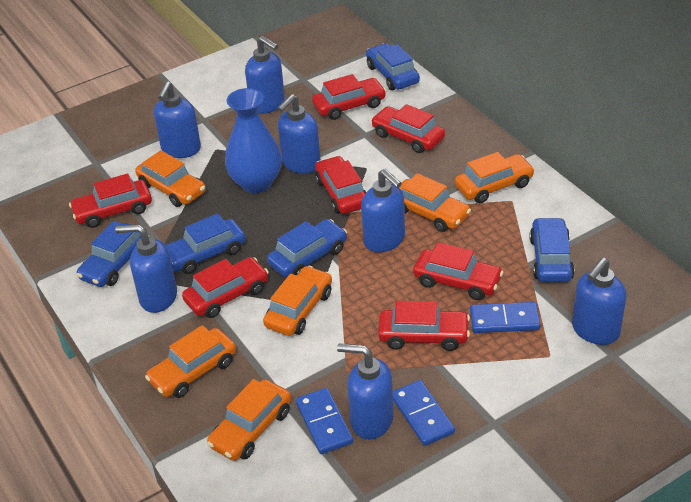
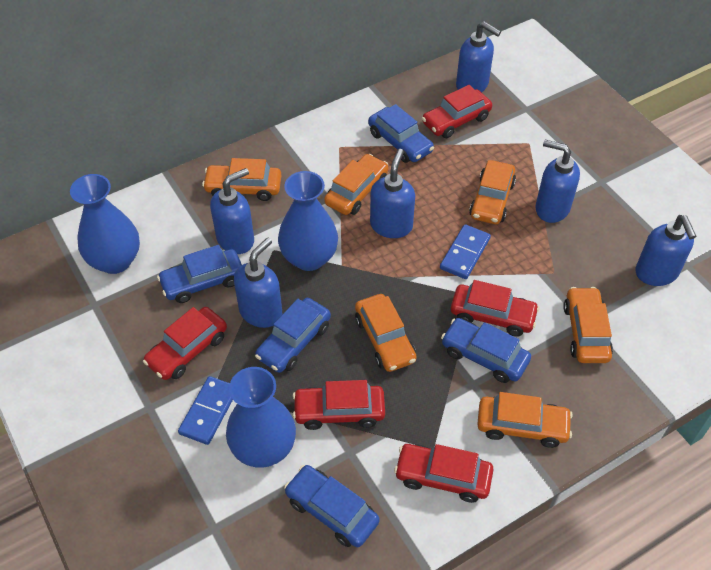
blue domino: 3 -> 2
blue soap dispenser: 7 -> 6
blue vase: 1 -> 3
red car: 7 -> 5

